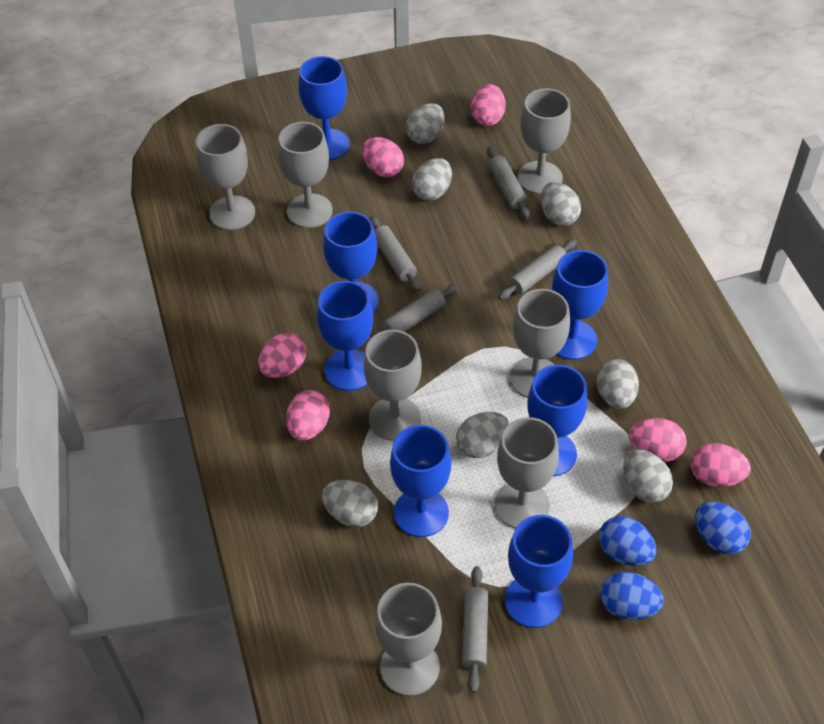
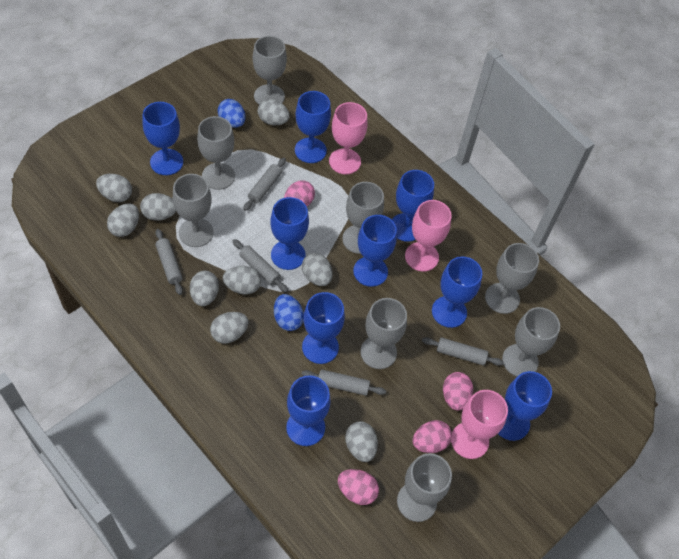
blue egg: 3 -> 2
blue goblet: 7 -> 9
grey egg: 7 -> 9
grey goblet: 7 -> 8
pink egg: 6 -> 4
pink goblet: 0 -> 3

